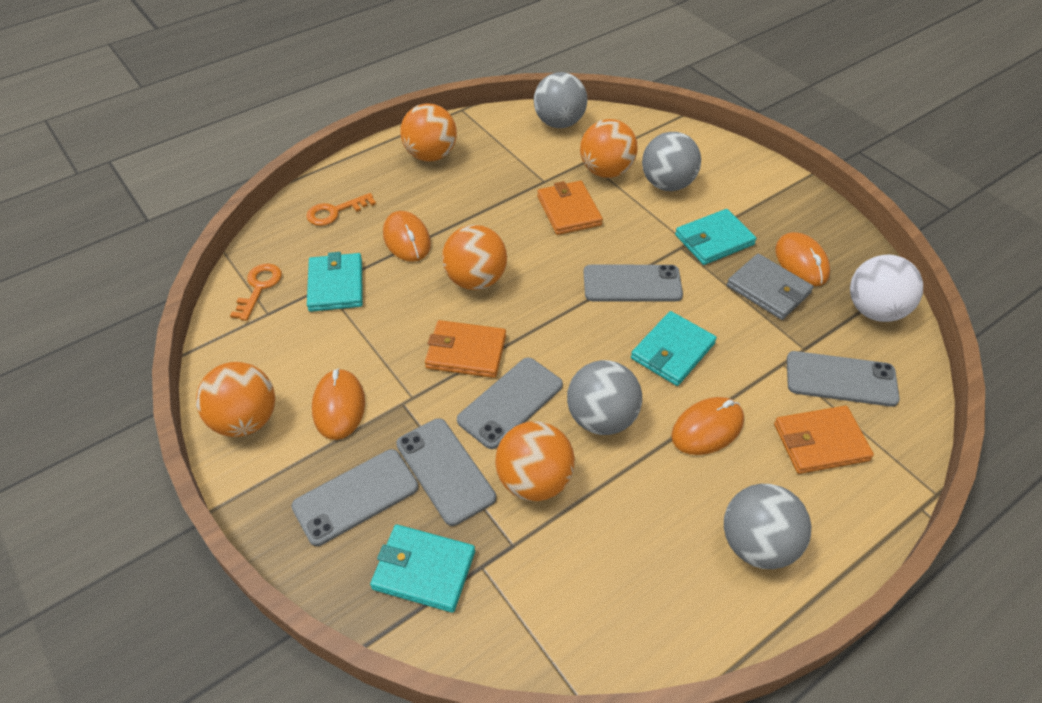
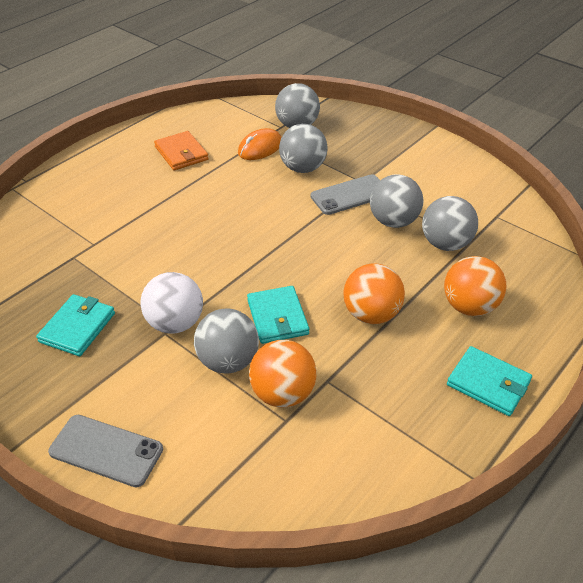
grey ball: 4 -> 5
grey phone: 5 -> 2
grey wallet: 1 -> 0
orange ball: 5 -> 3
orange key: 2 -> 0
orange mouse: 4 -> 1
orange wallet: 3 -> 1
turquoise wallet: 4 -> 3

